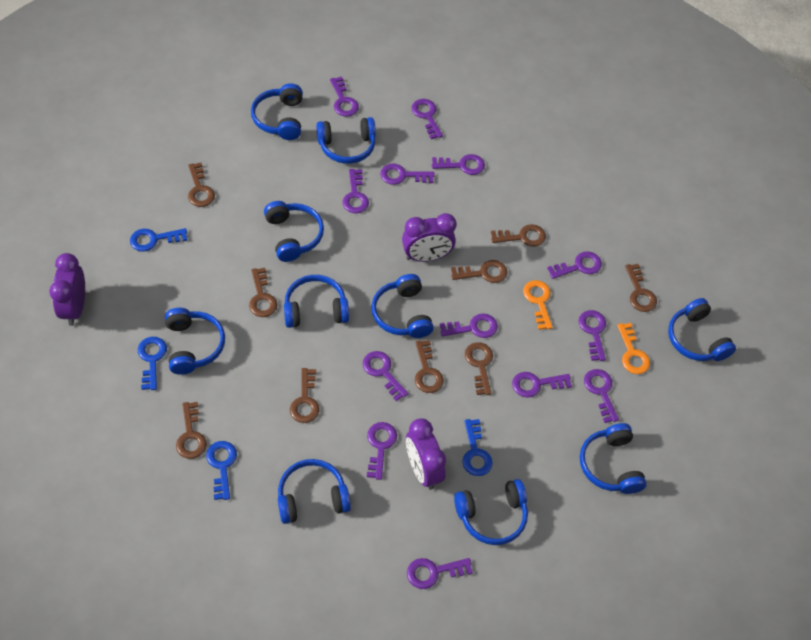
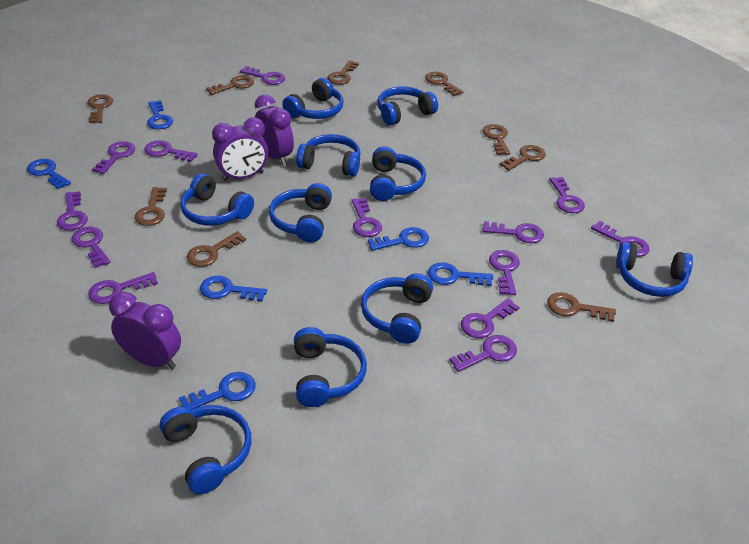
blue key: 4 -> 6
orange key: 2 -> 0

